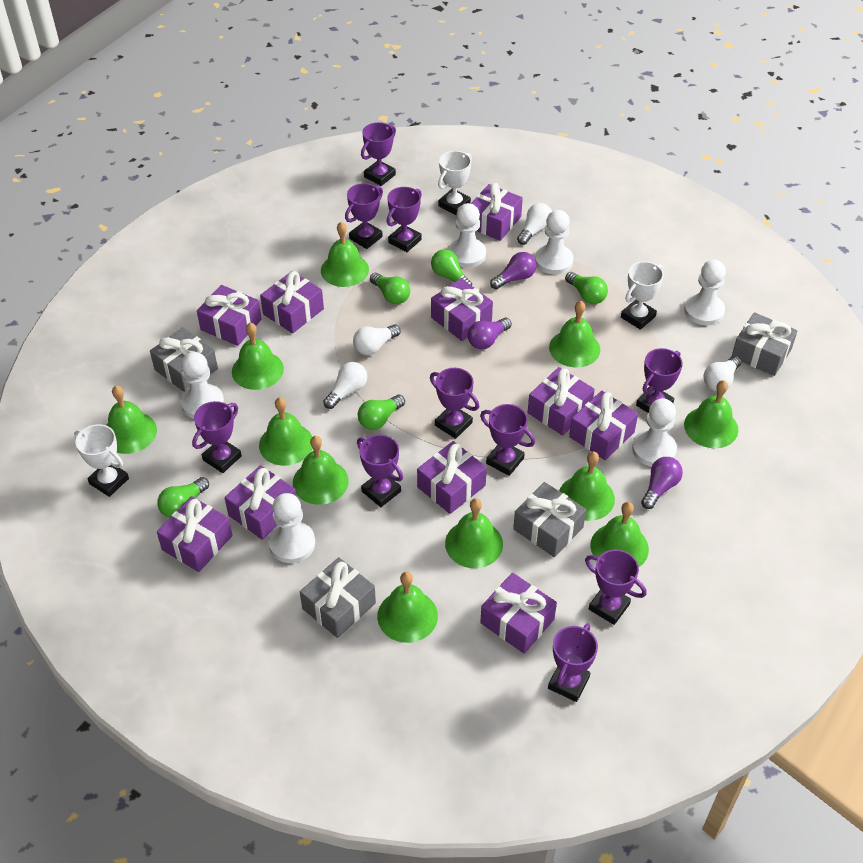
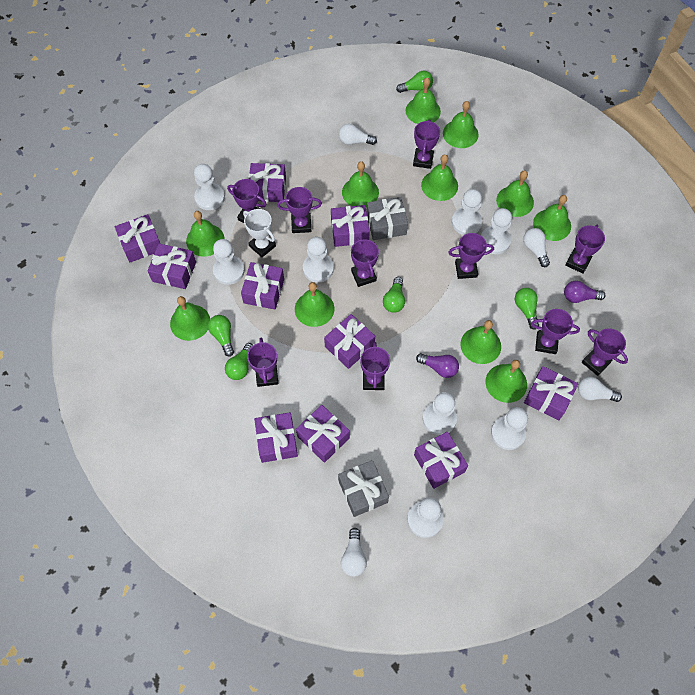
grey gift: 4 -> 2
purple light bulb: 3 -> 2
white pawn: 6 -> 8
white trophy: 3 -> 1

